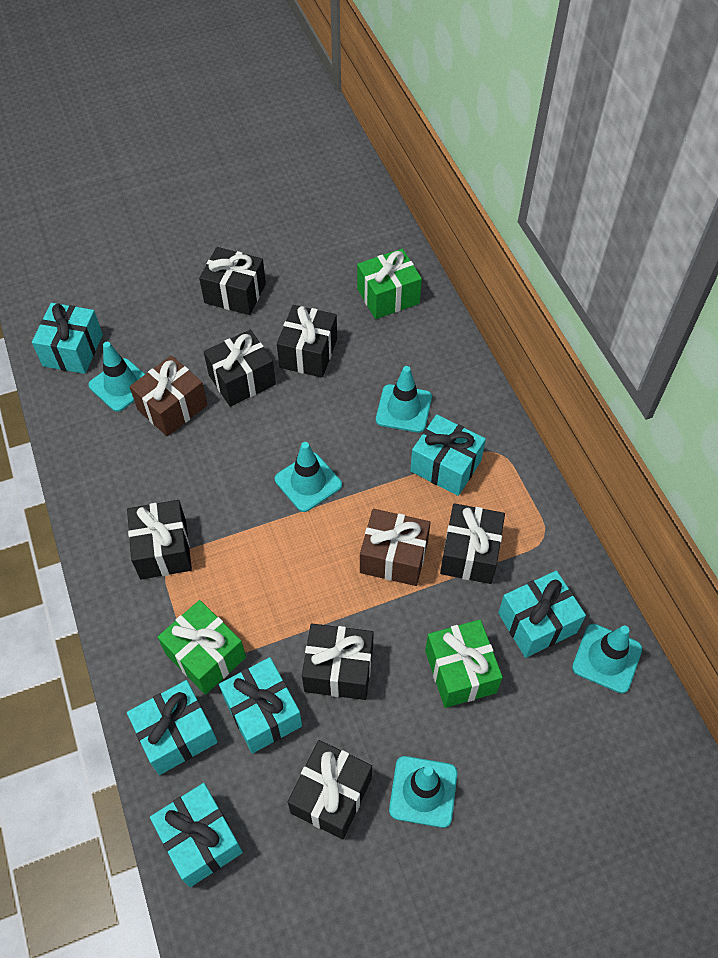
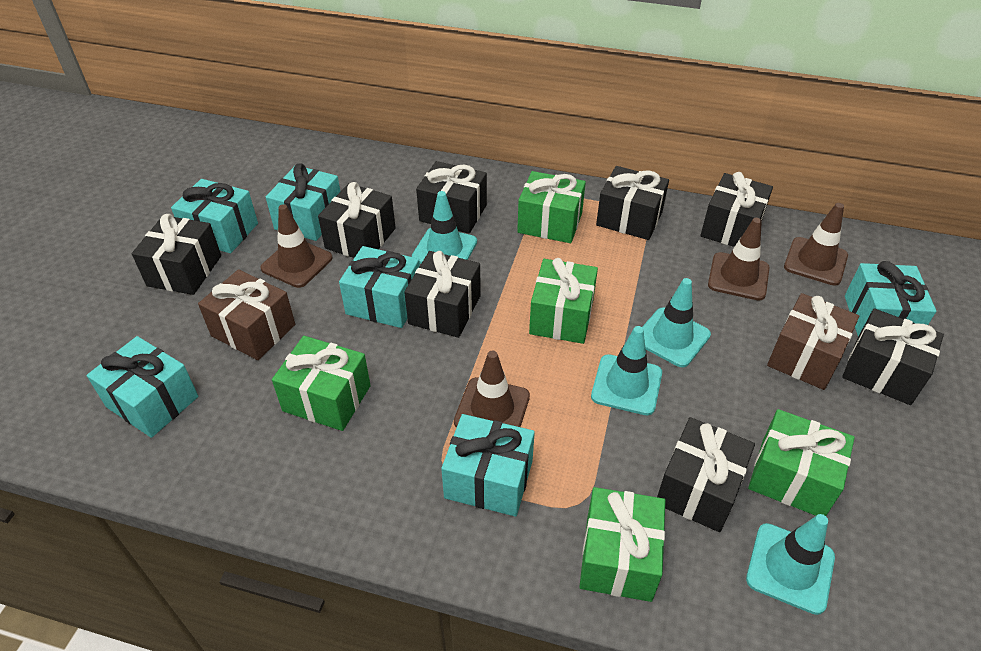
black gift: 7 -> 8
brown traffic cone: 0 -> 4
green gift: 3 -> 5
turquoise traffic cone: 5 -> 4

